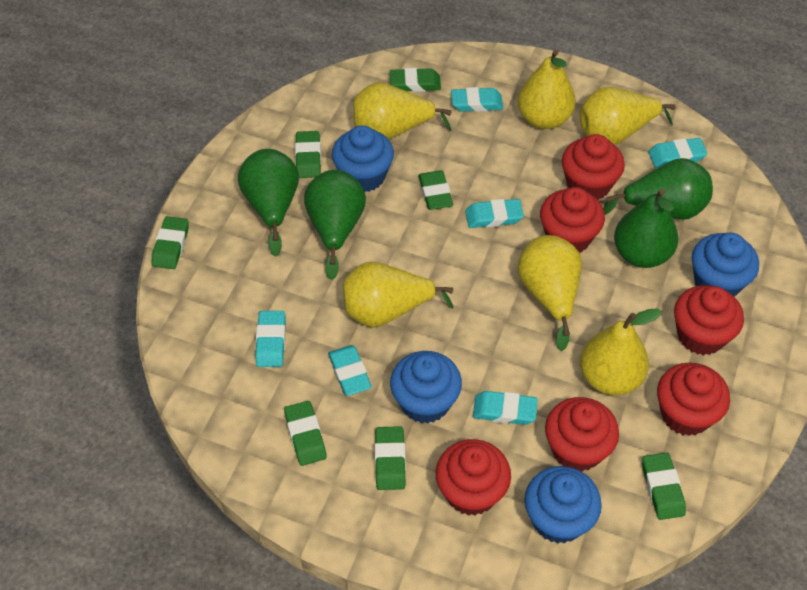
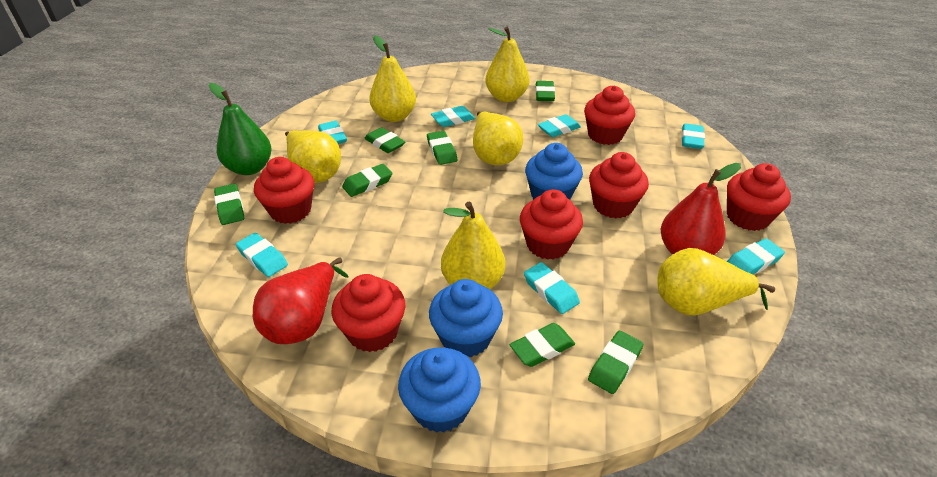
blue cupcake: 4 -> 3
green pear: 4 -> 1
red pear: 0 -> 2
turquoise eraser: 6 -> 7

